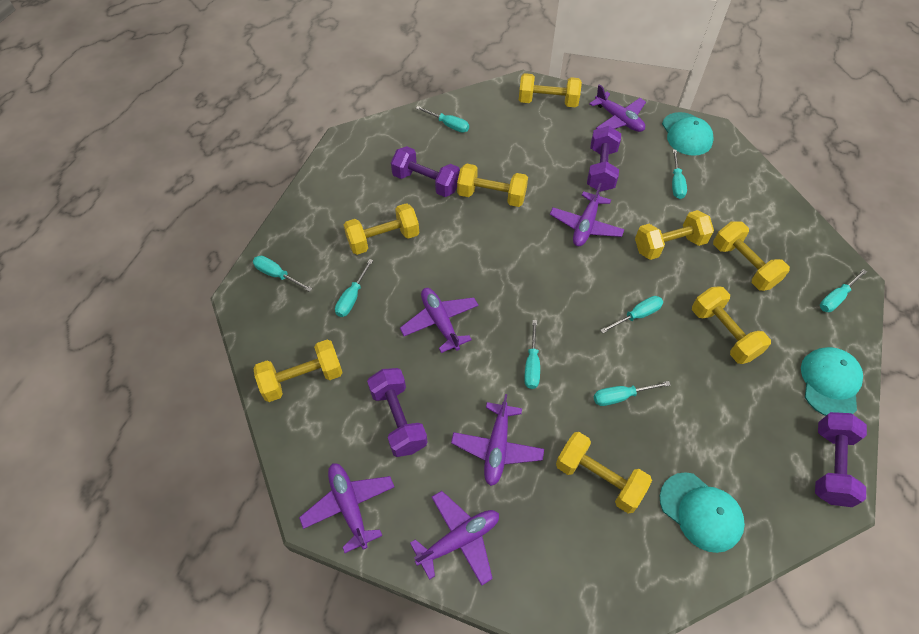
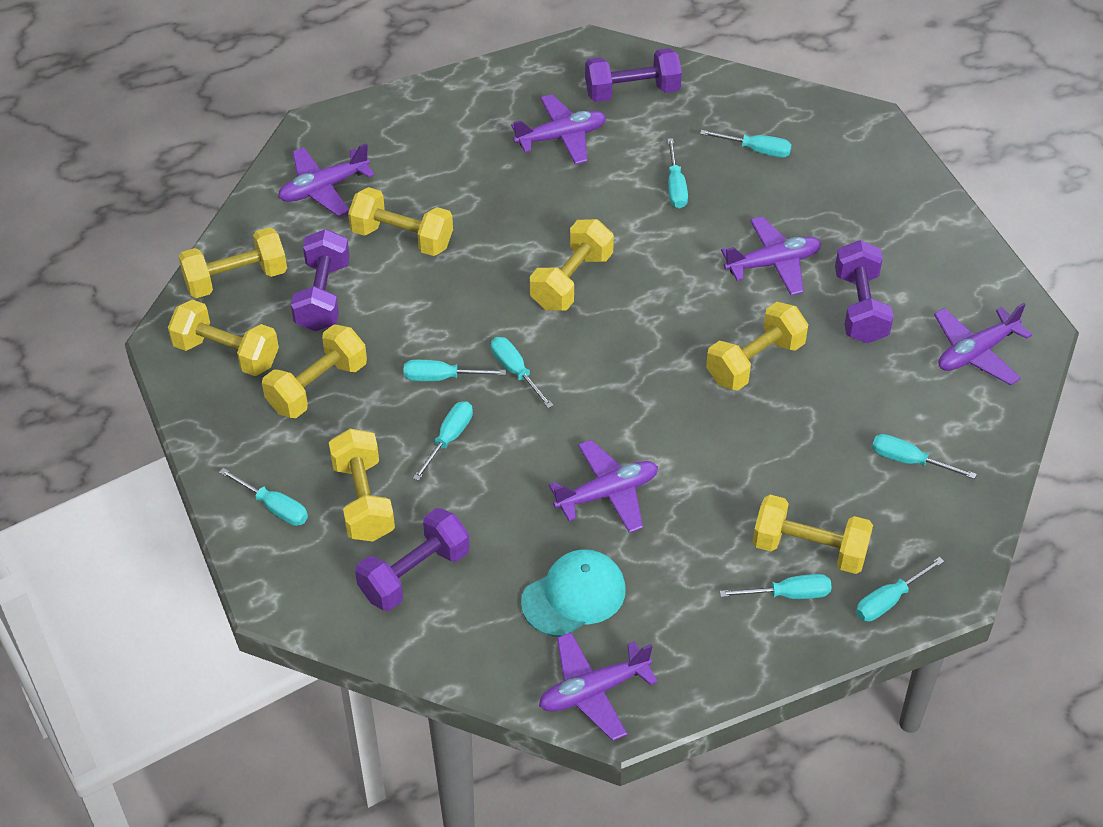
turquoise cap: 3 -> 1
turquoise screwdriver: 8 -> 9

